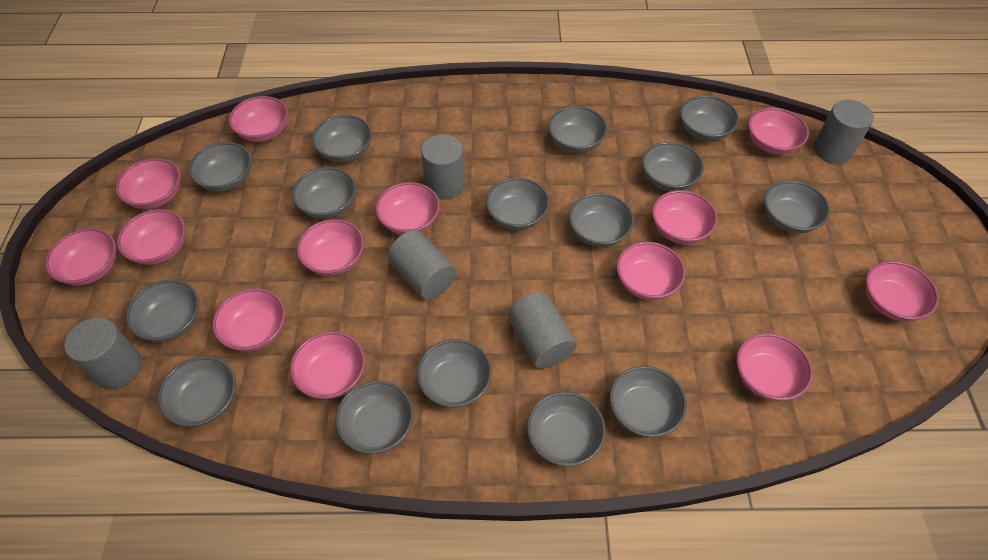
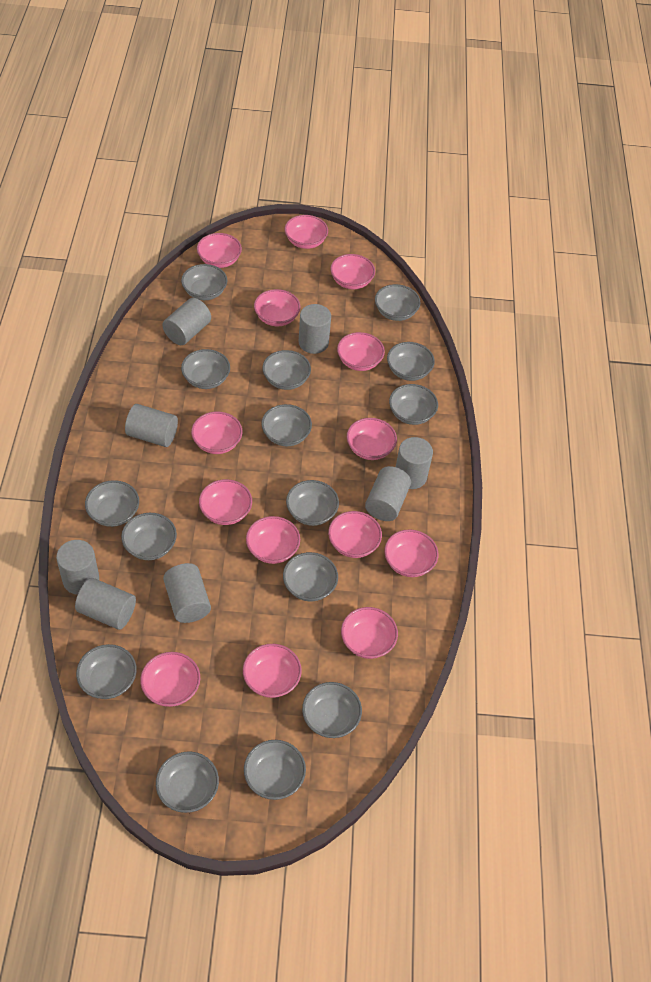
grey cylinder: 5 -> 8
pink bowl: 13 -> 14

